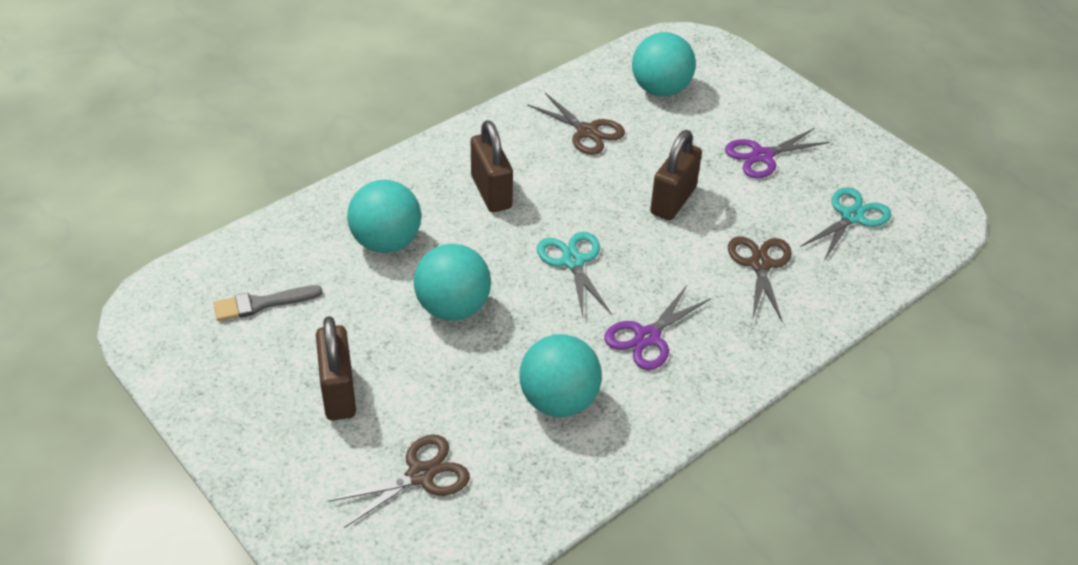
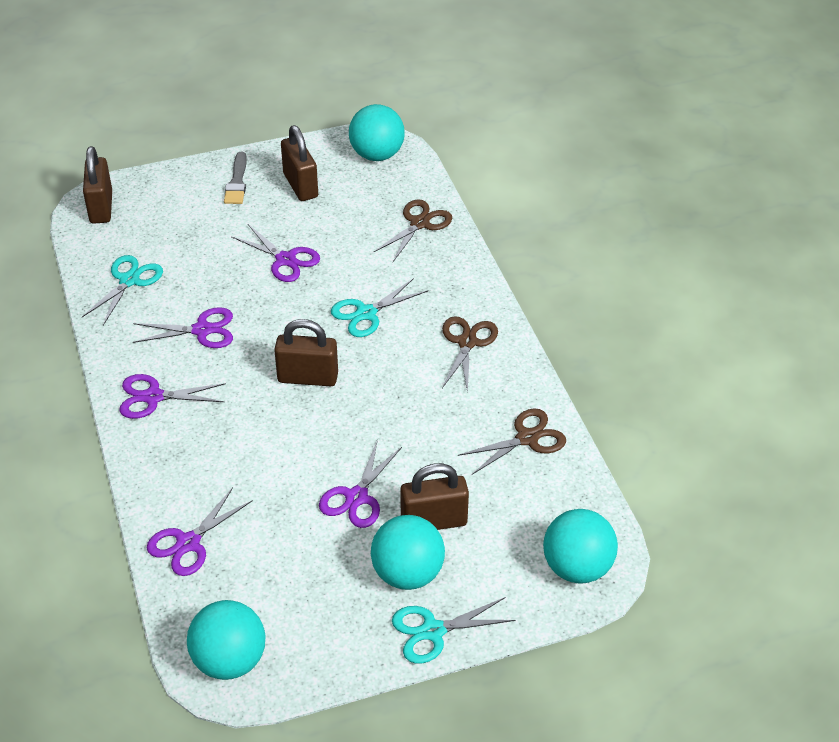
brown padlock: 3 -> 4
purple scissors: 2 -> 5
turquoise scissors: 2 -> 3

